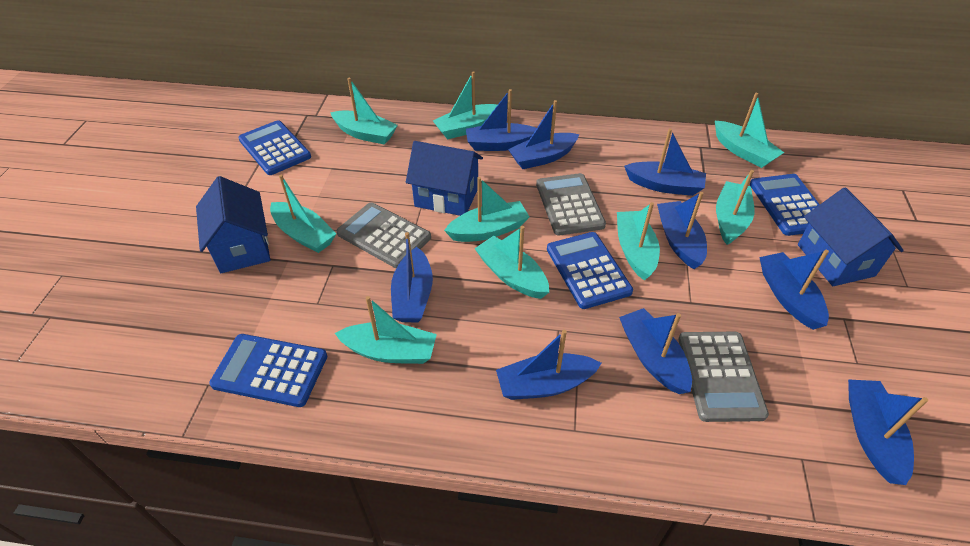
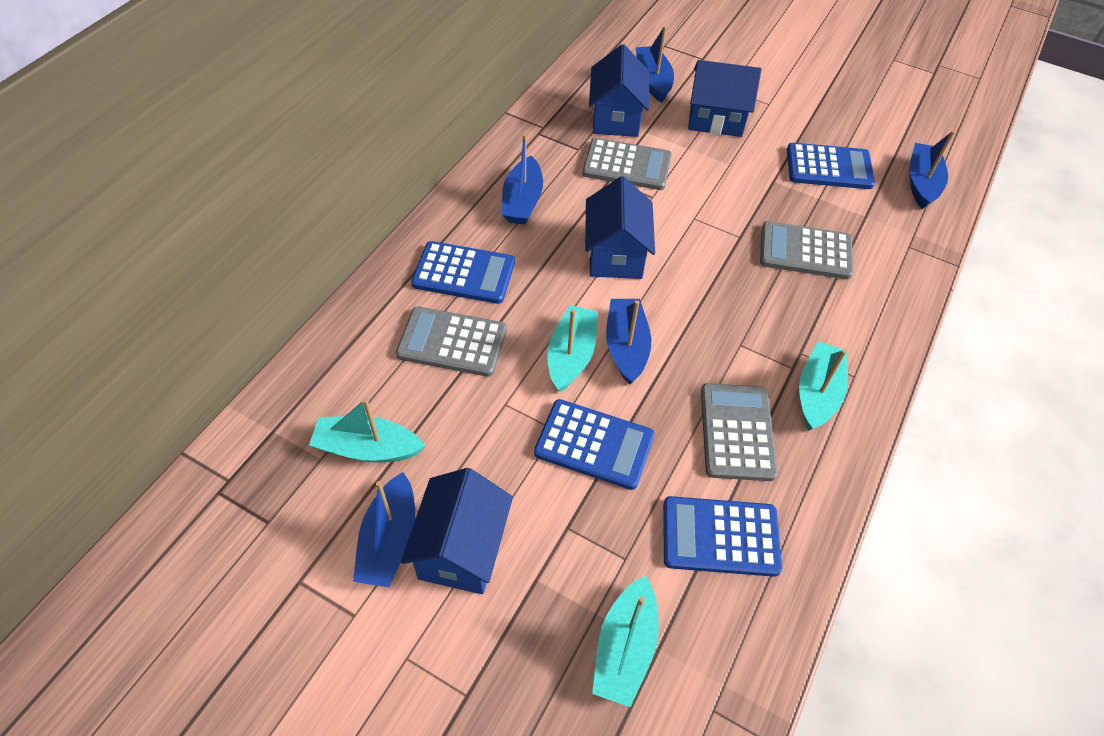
blue boat: 9 -> 5
blue house: 3 -> 4
grey calculator: 3 -> 4
turquoise boat: 9 -> 4

